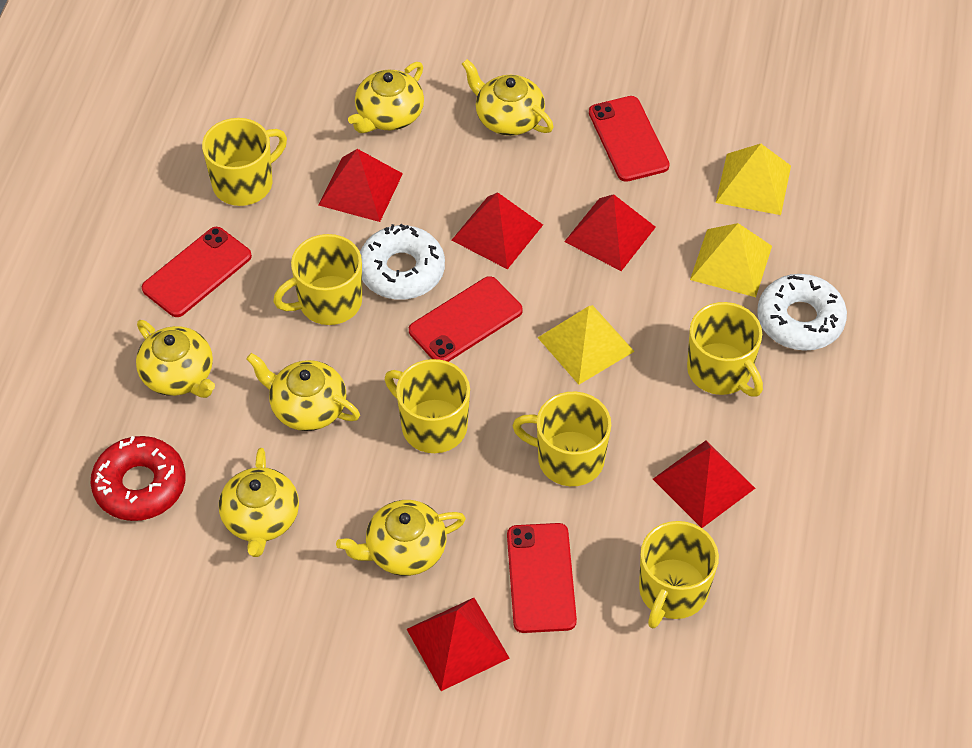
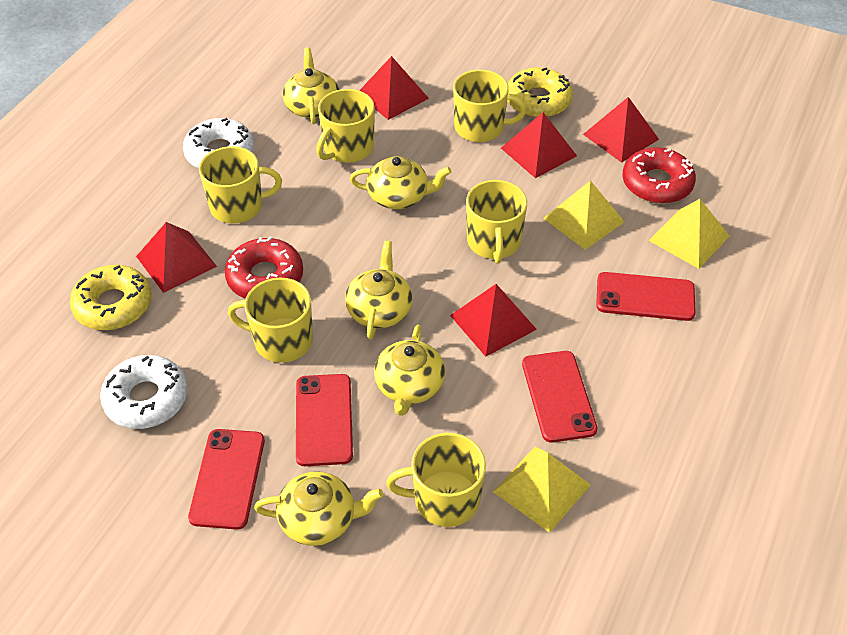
red donut: 1 -> 2
yellow donut: 0 -> 2
yellow teapot: 6 -> 5

